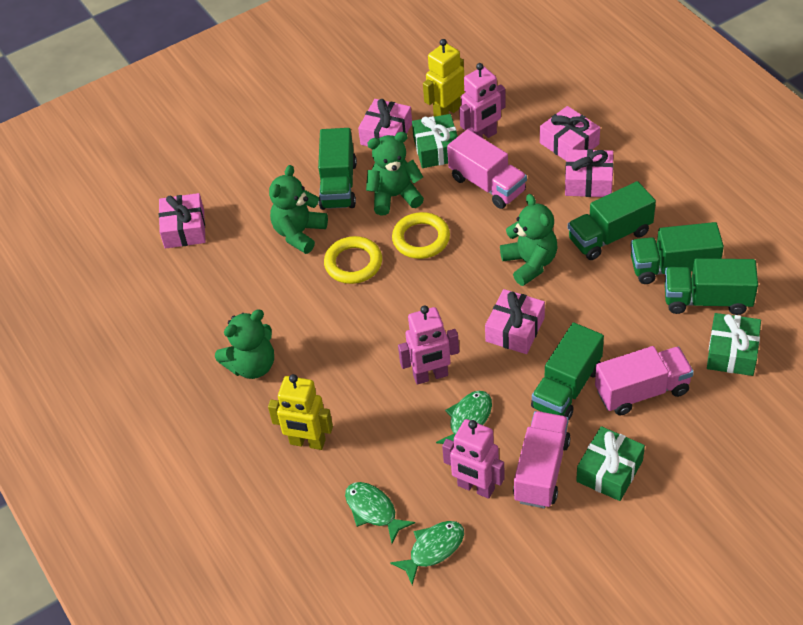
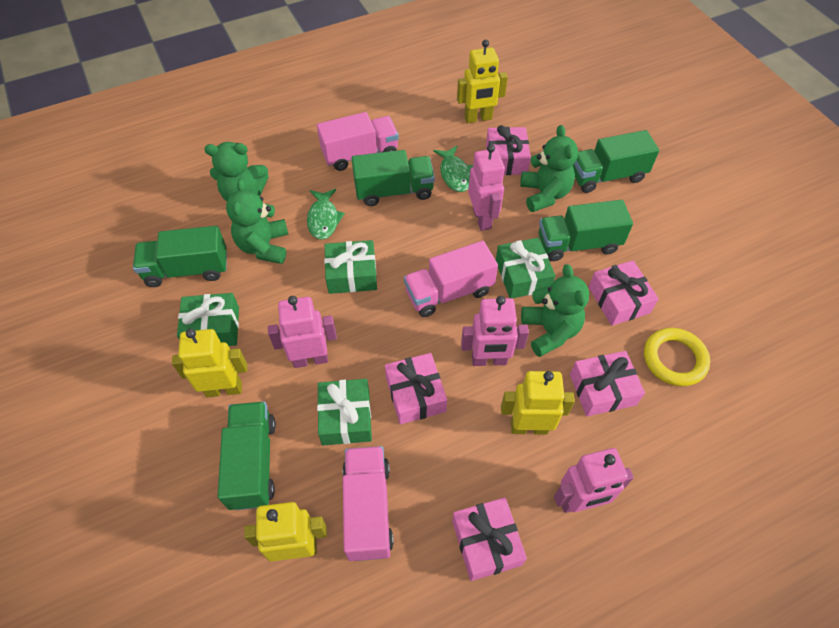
green fish: 3 -> 2
green gift: 3 -> 4
pink robot: 3 -> 4
yellow ring: 2 -> 1
yellow robot: 2 -> 4

